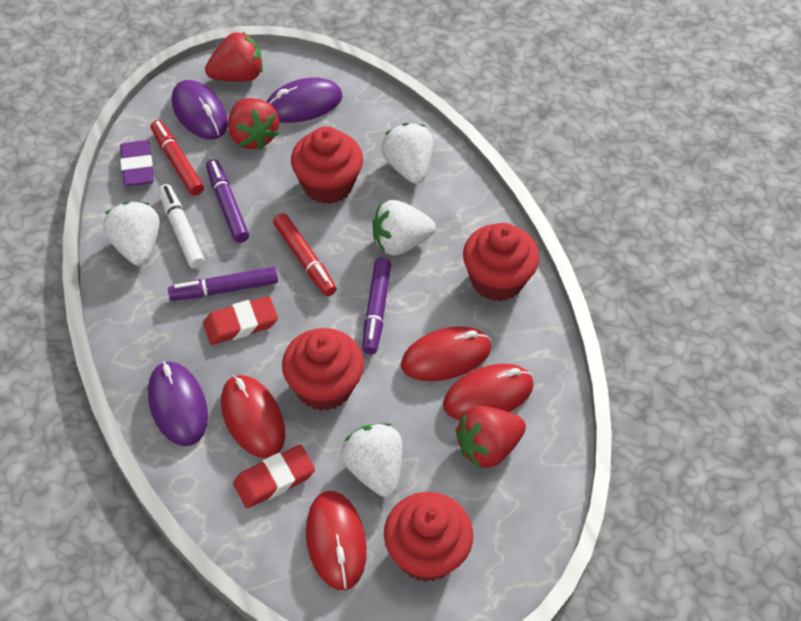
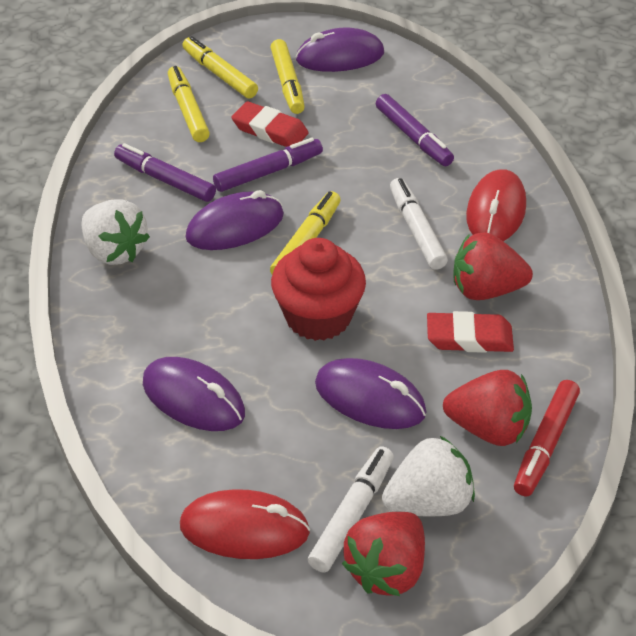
purple eraser: 1 -> 0
purple mouse: 3 -> 4
red cupcake: 4 -> 1
red marker: 2 -> 1
red mouse: 4 -> 2
white marker: 1 -> 2
white strawberry: 4 -> 2
yellow marker: 0 -> 4

